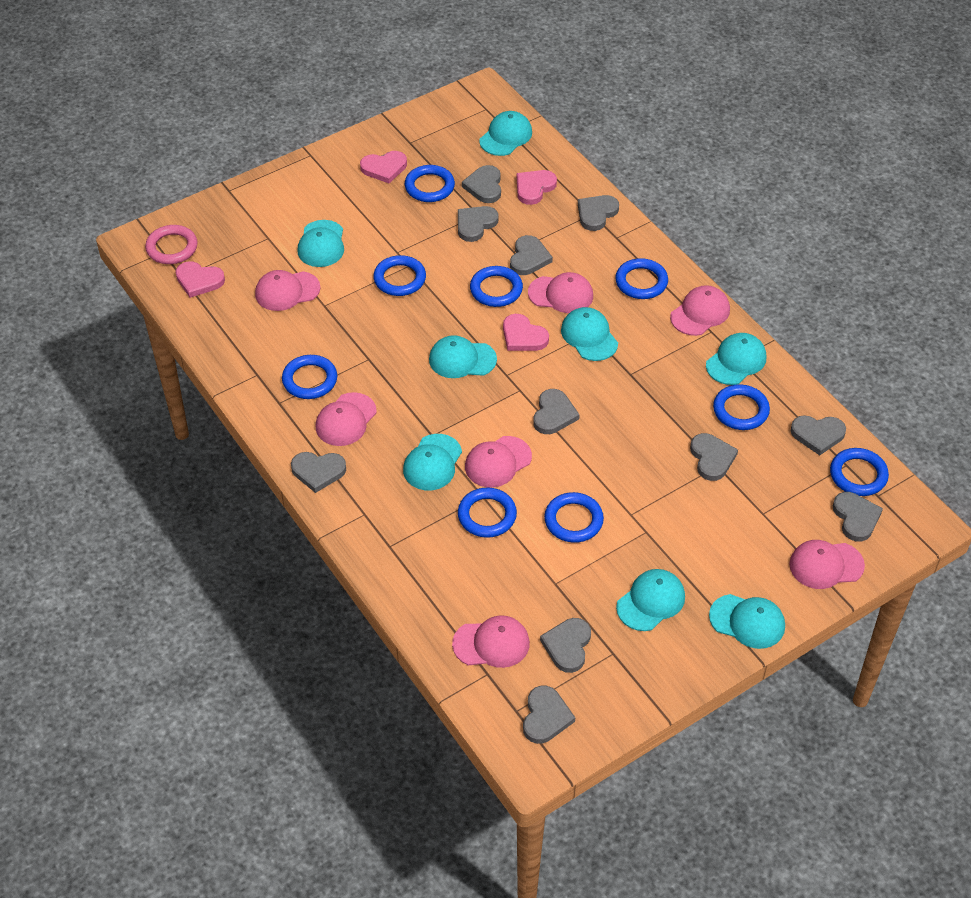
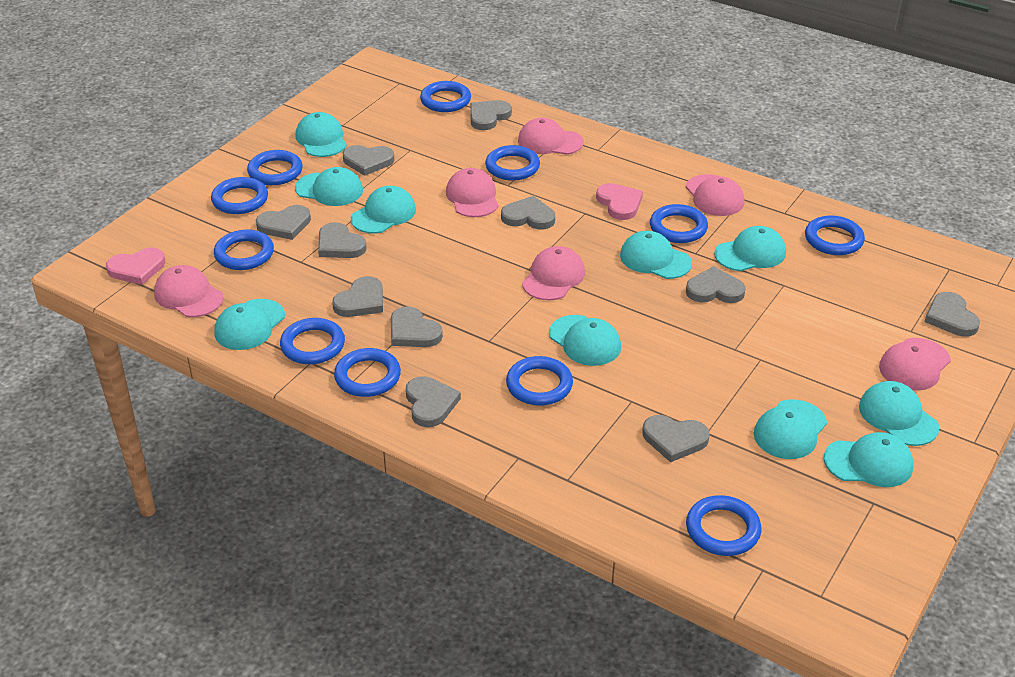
blue ring: 9 -> 11
pink cap: 7 -> 6
pink heart: 4 -> 2
pink ring: 1 -> 0
turquoise cap: 8 -> 10

